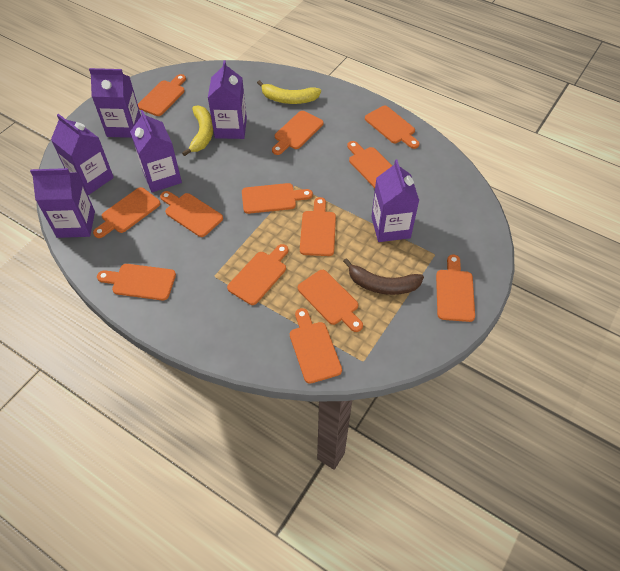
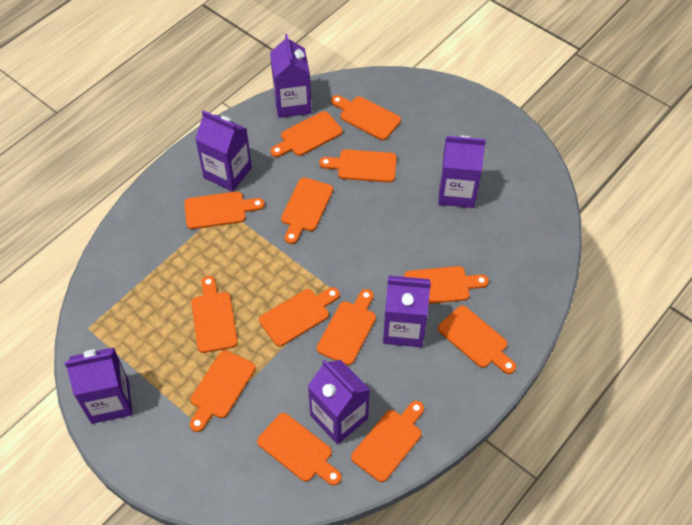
brown banana: 1 -> 0
yellow banana: 2 -> 0

